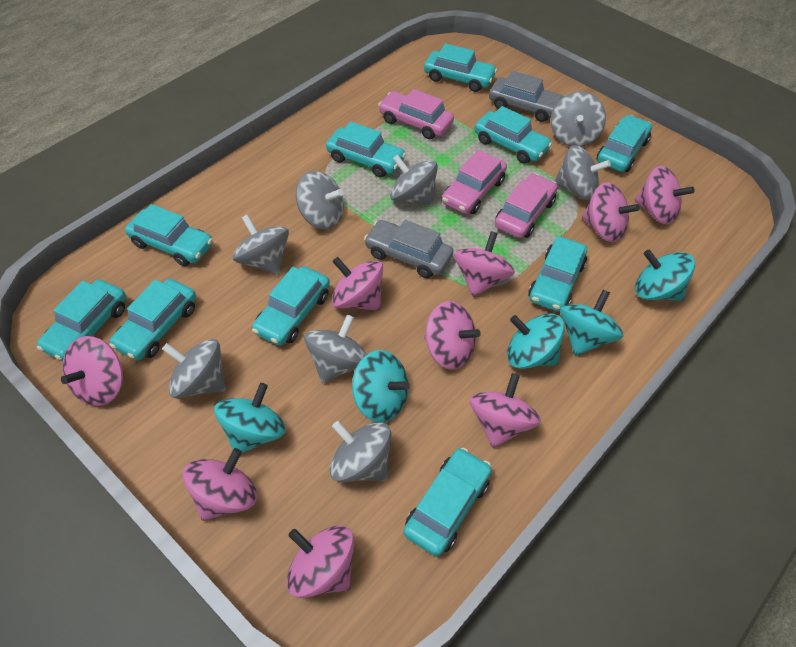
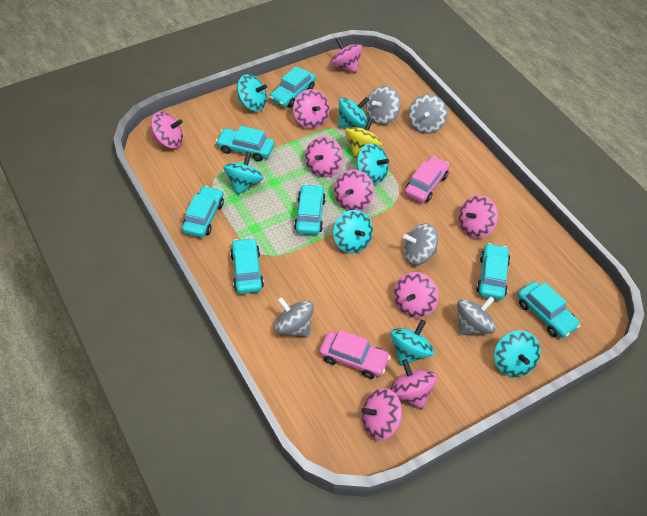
grey car: 2 -> 0
grey spinning top: 8 -> 5
pink car: 3 -> 2
turquoise car: 10 -> 7
turquoise spinning top: 5 -> 7
yellow spinning top: 0 -> 1

